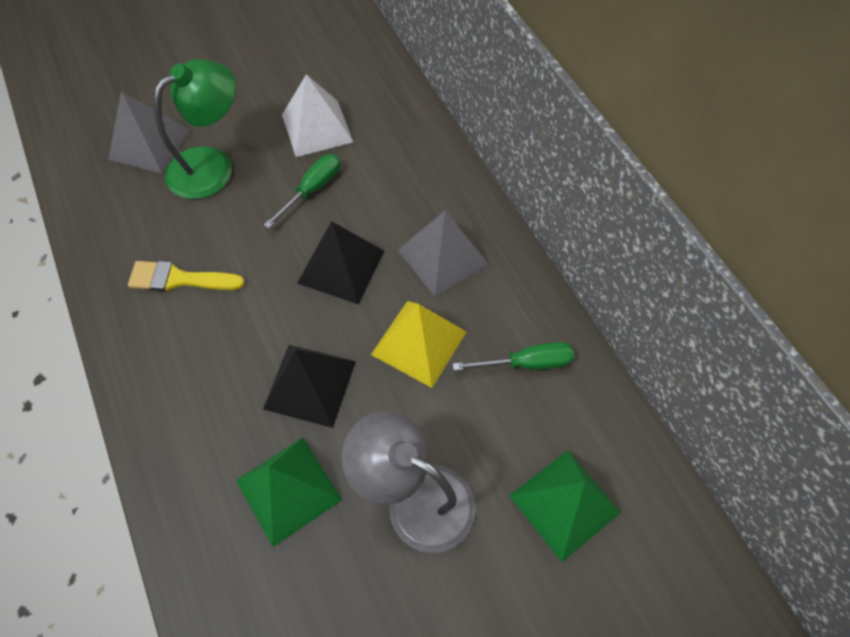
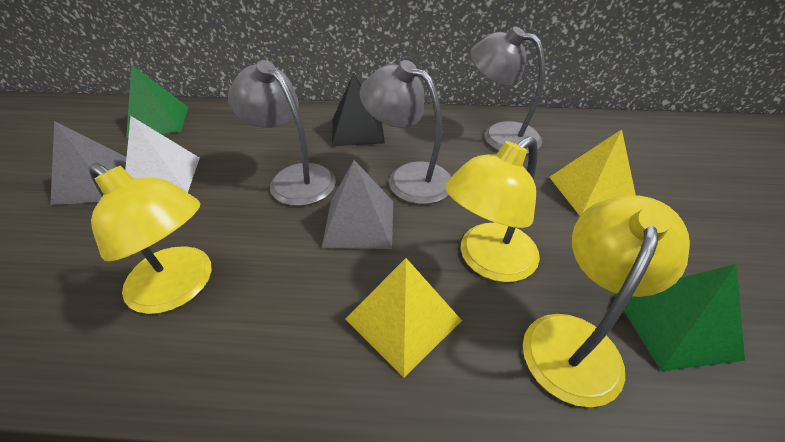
black pyramid: 2 -> 1
green lamp: 1 -> 0
green screwdriver: 2 -> 0
grey lamp: 1 -> 3
yellow brush: 1 -> 0
yellow lamp: 0 -> 3
yellow pyramid: 1 -> 2

